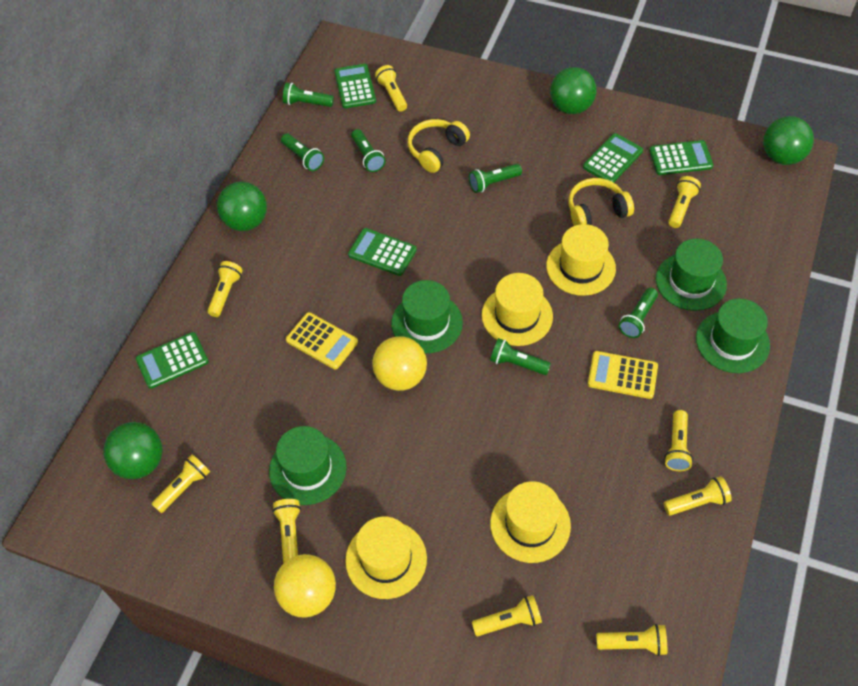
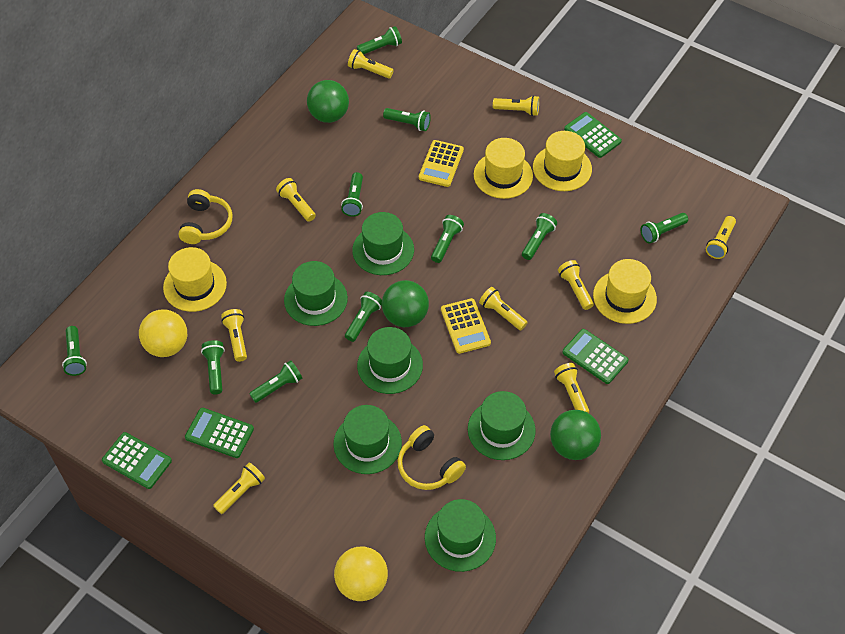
green ball: 4 -> 3
green calculator: 5 -> 4
green flashlight: 6 -> 10
green hat: 4 -> 6

